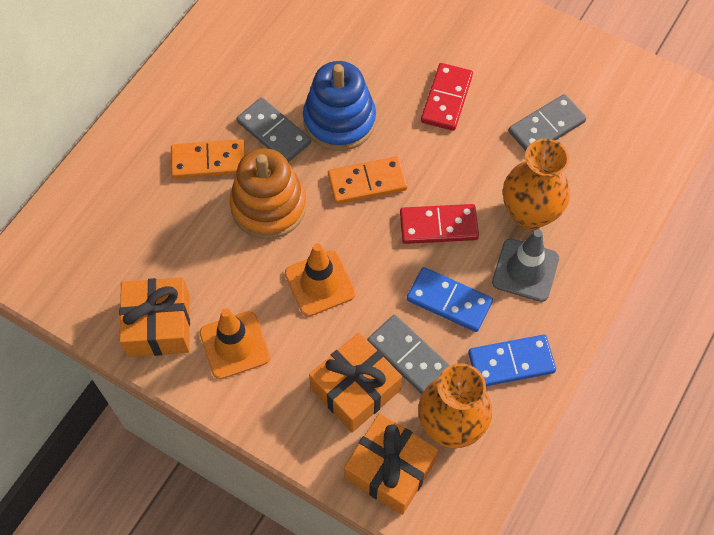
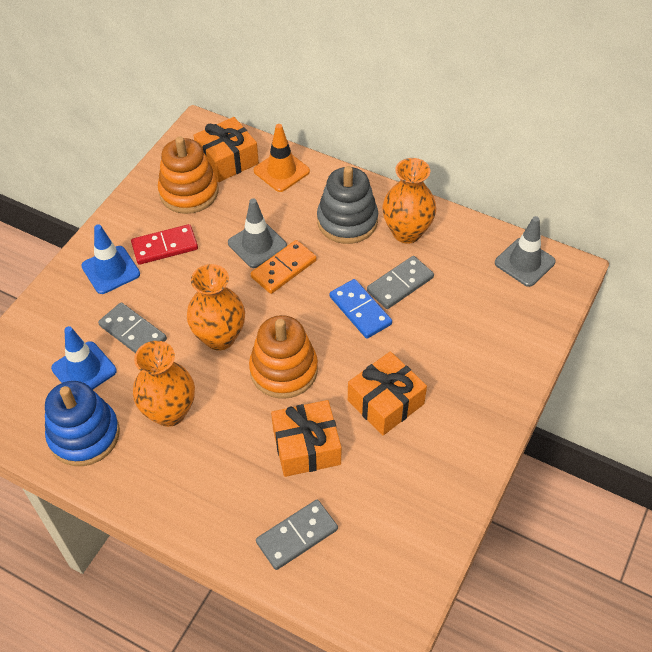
blue domino: 2 -> 1
blue traffic cone: 0 -> 2
grey stacking toy: 0 -> 1
grey traffic cone: 1 -> 2
orange domino: 2 -> 1
orange stacking toy: 1 -> 2
orange traffic cone: 2 -> 1
orange vase: 2 -> 3
red domino: 2 -> 1

